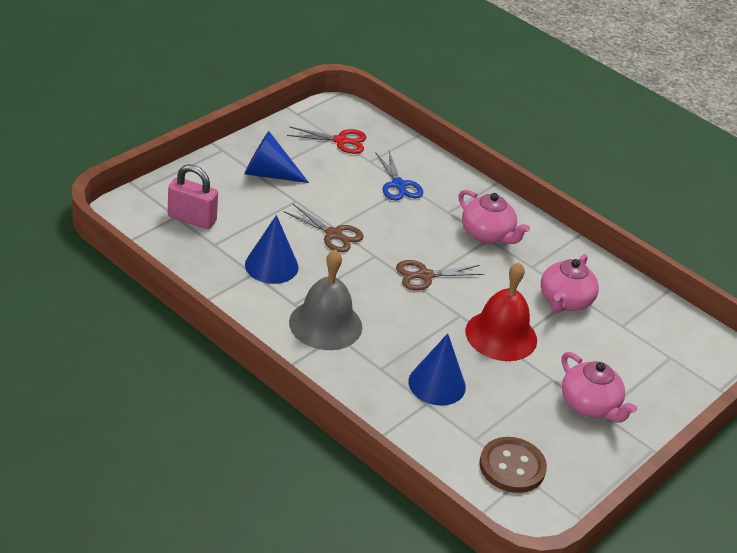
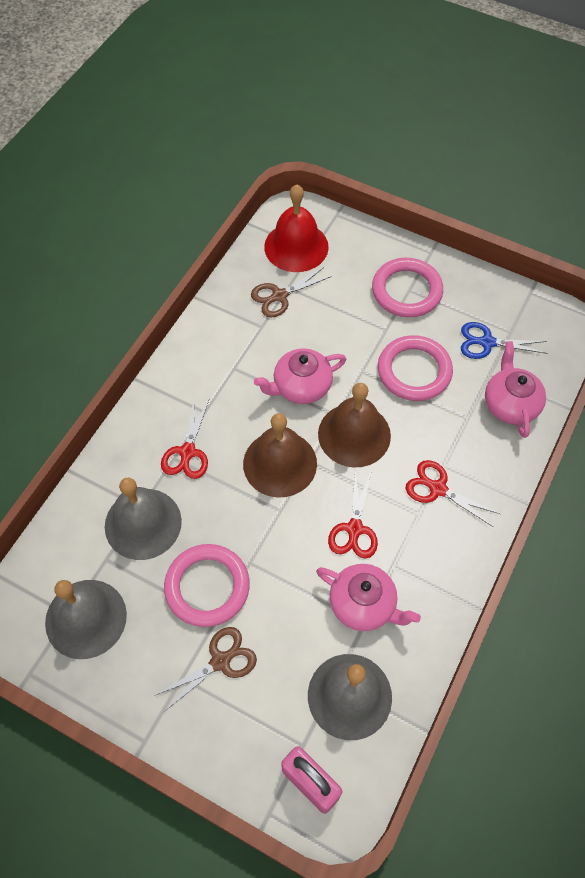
blue cone: 3 -> 0
brown bell: 0 -> 2
brown button: 1 -> 0
grey bell: 1 -> 3
pink ring: 0 -> 3
red scissors: 1 -> 3

